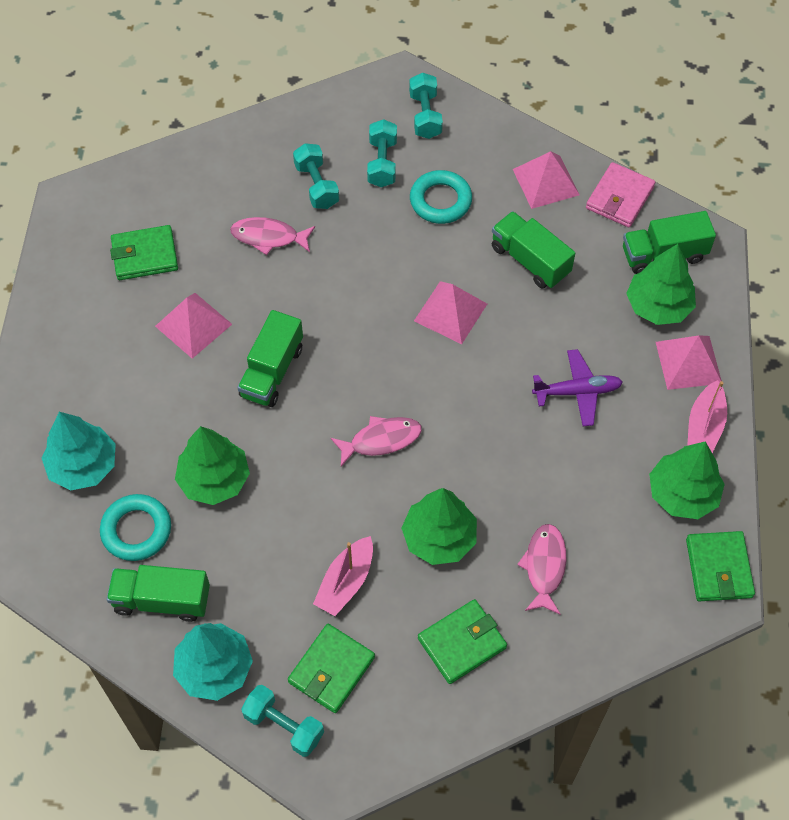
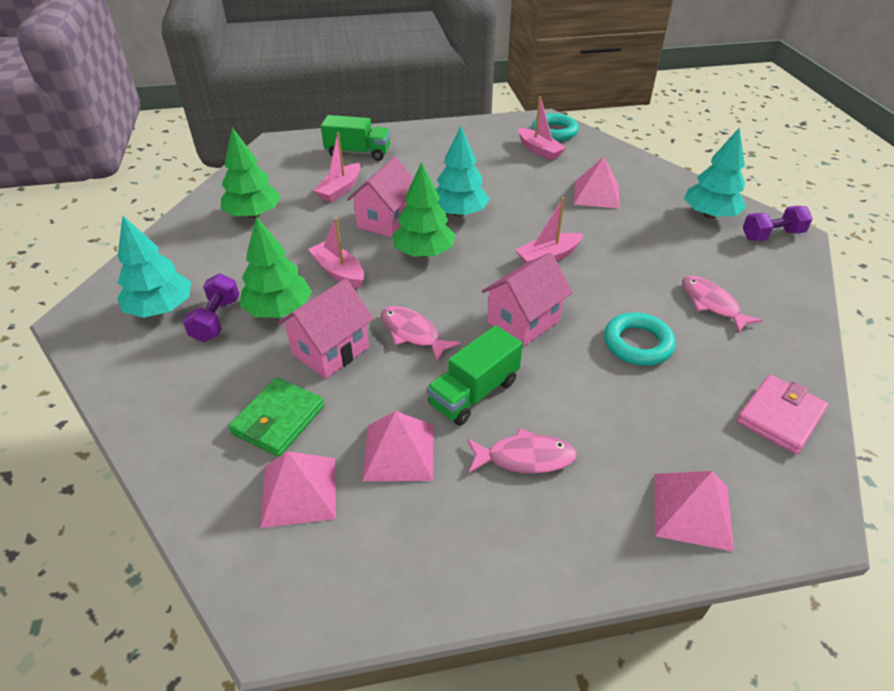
green tree: 4 -> 3
green truck: 4 -> 2
green wallet: 4 -> 1
pink boat: 2 -> 4
pink house: 0 -> 3
purple dumbbell: 0 -> 2
purple plane: 1 -> 0
turquoise dumbbell: 4 -> 0
turquoise tree: 2 -> 3

